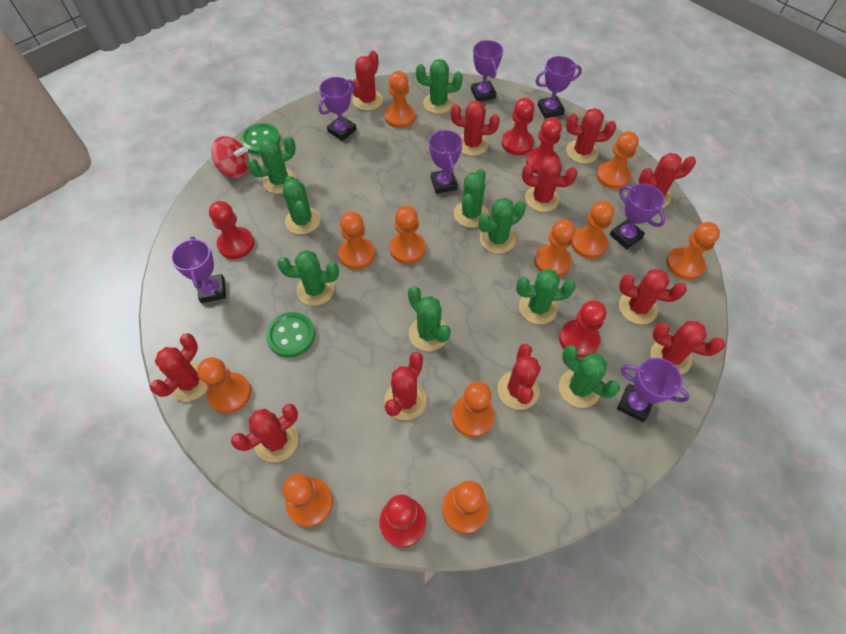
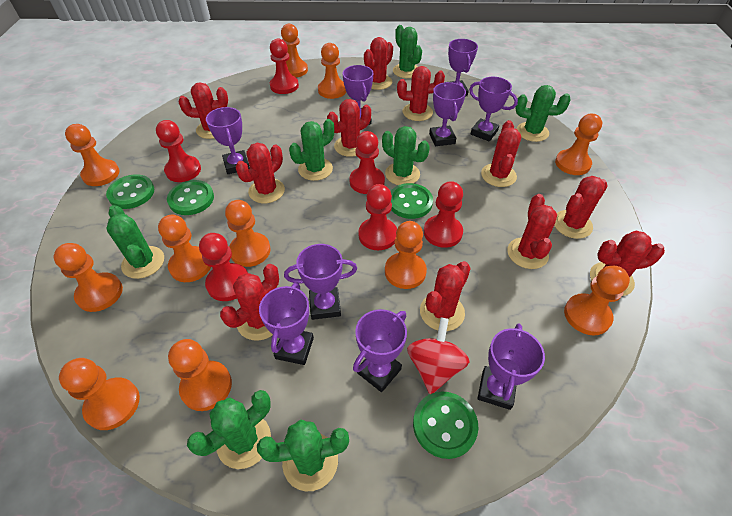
green button: 2 -> 4
green cactus: 9 -> 7
purple trophy: 7 -> 9
red pawn: 5 -> 6

